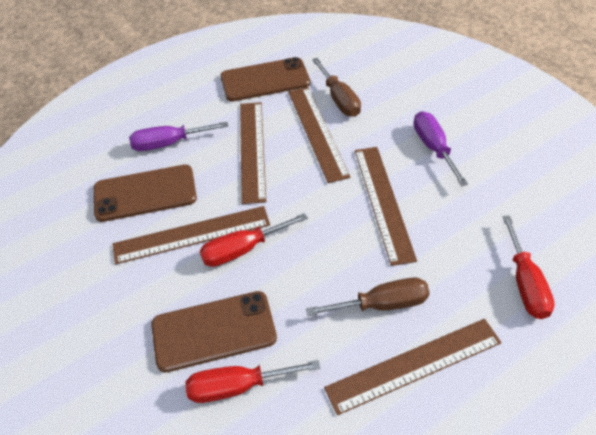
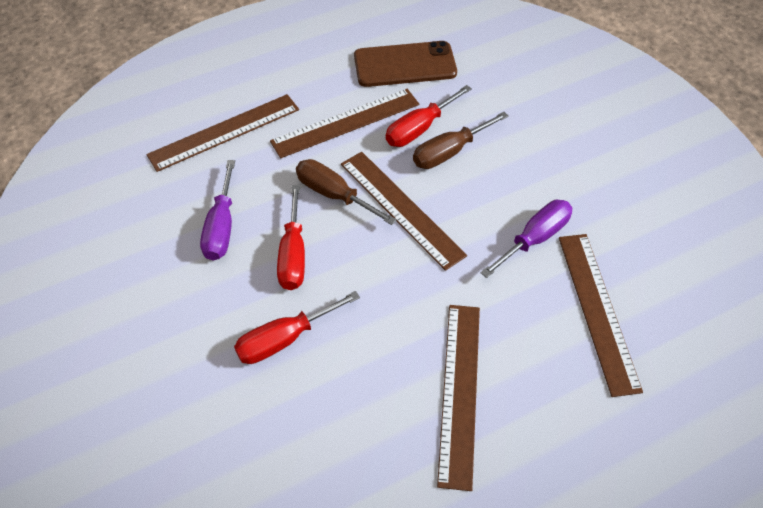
brown phone: 3 -> 1

